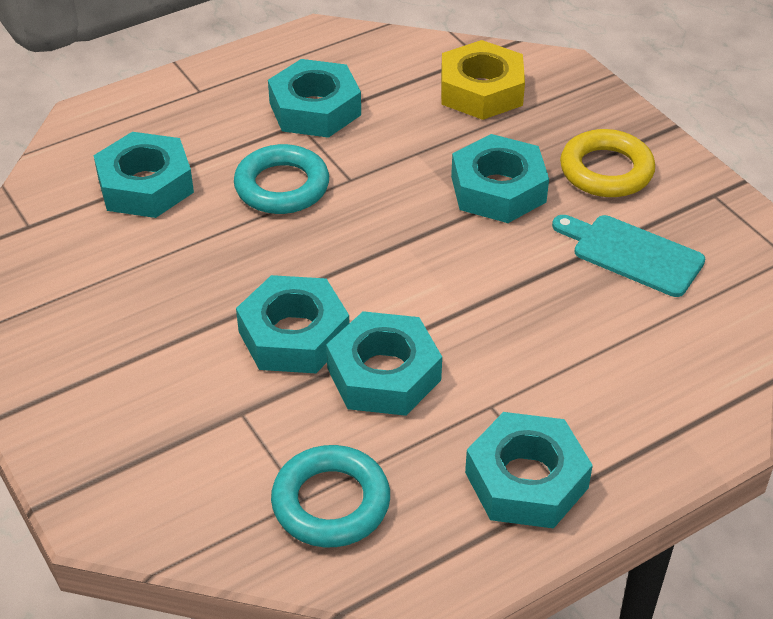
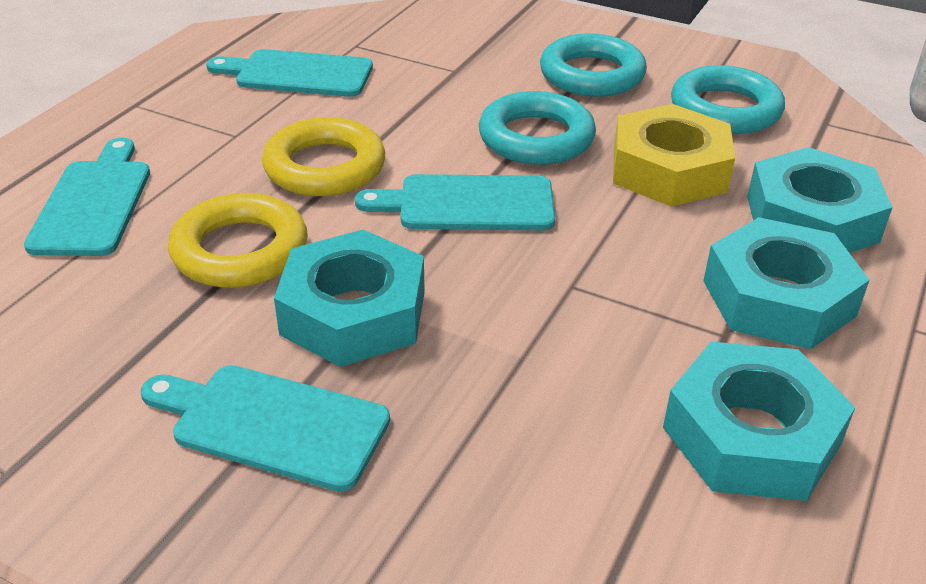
turquoise cutting board: 1 -> 4
turquoise nut: 6 -> 4
turquoise ring: 2 -> 3
yellow ring: 1 -> 2

